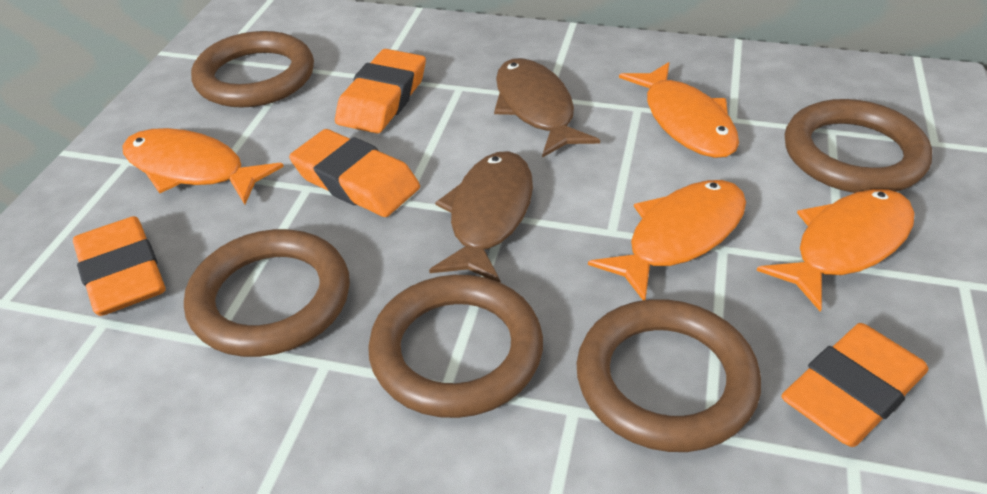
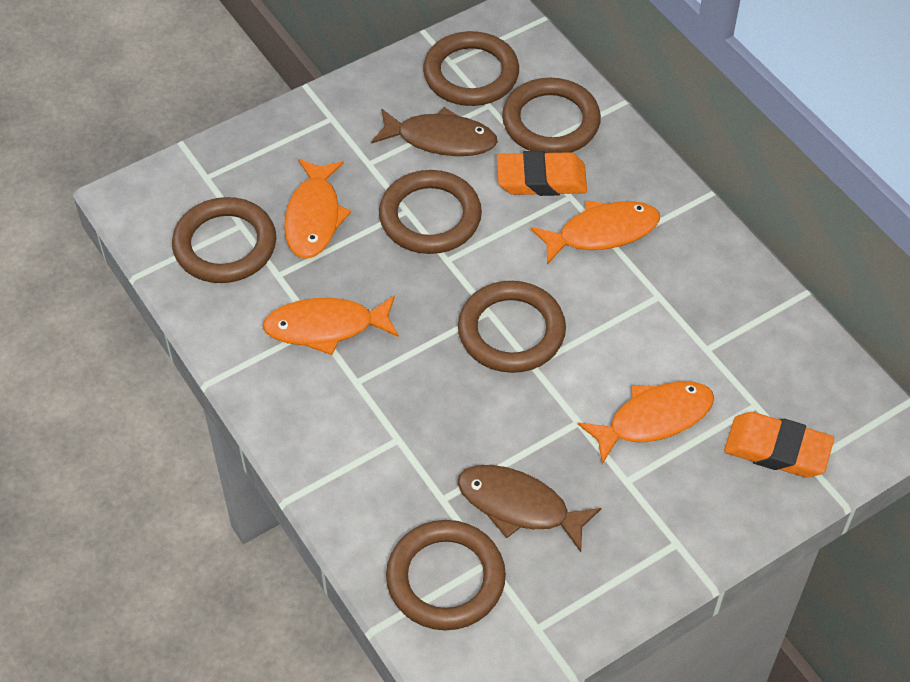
brown ring: 5 -> 6
orange eraser: 4 -> 2

